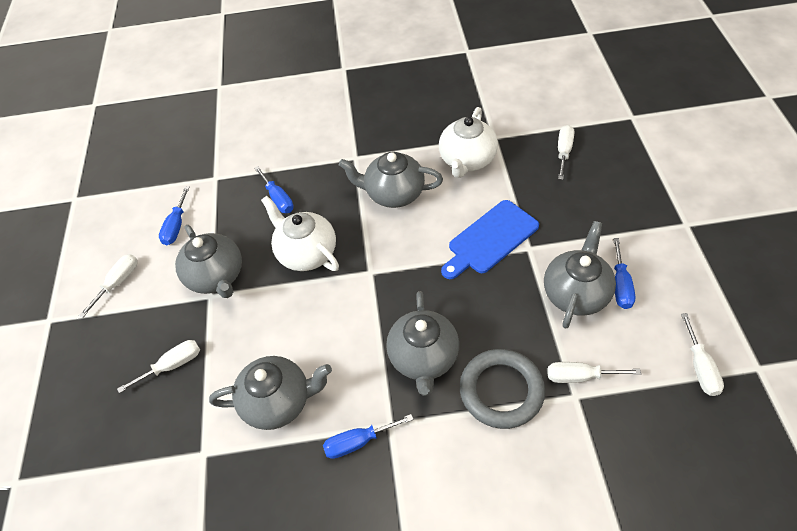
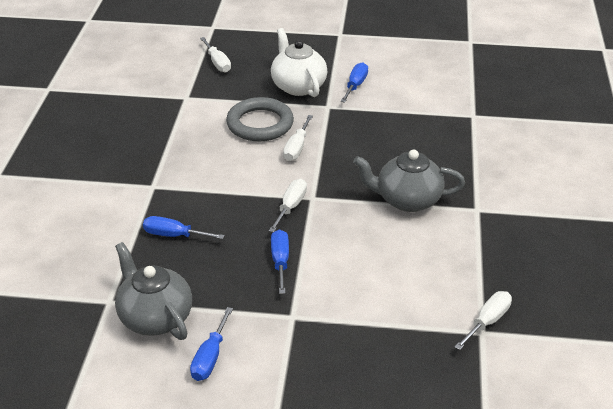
blue cutting board: 1 -> 0
grey teapot: 5 -> 2
white screwdriver: 5 -> 4
white teapot: 2 -> 1

